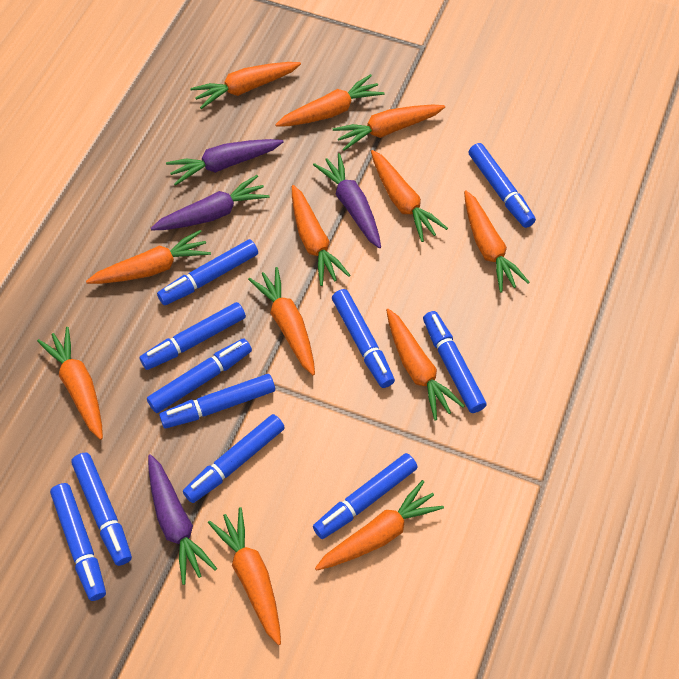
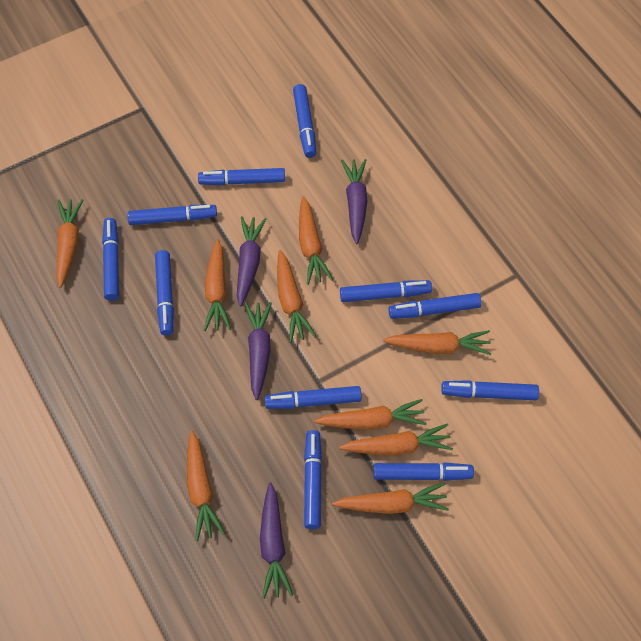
orange carrot: 12 -> 9

